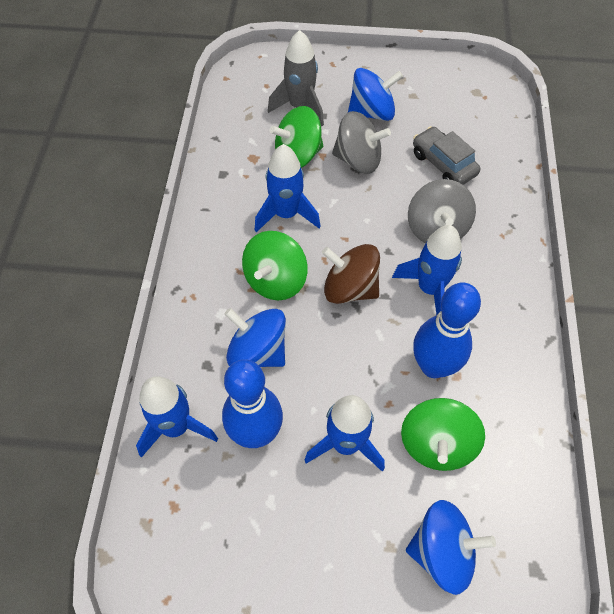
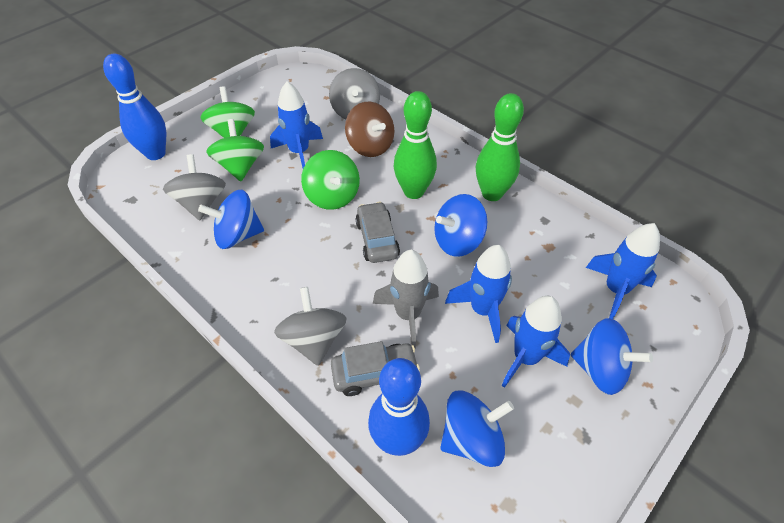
blue spinning top: 3 -> 4
green bowling pin: 0 -> 2
grey car: 1 -> 2
grey spinning top: 2 -> 3

